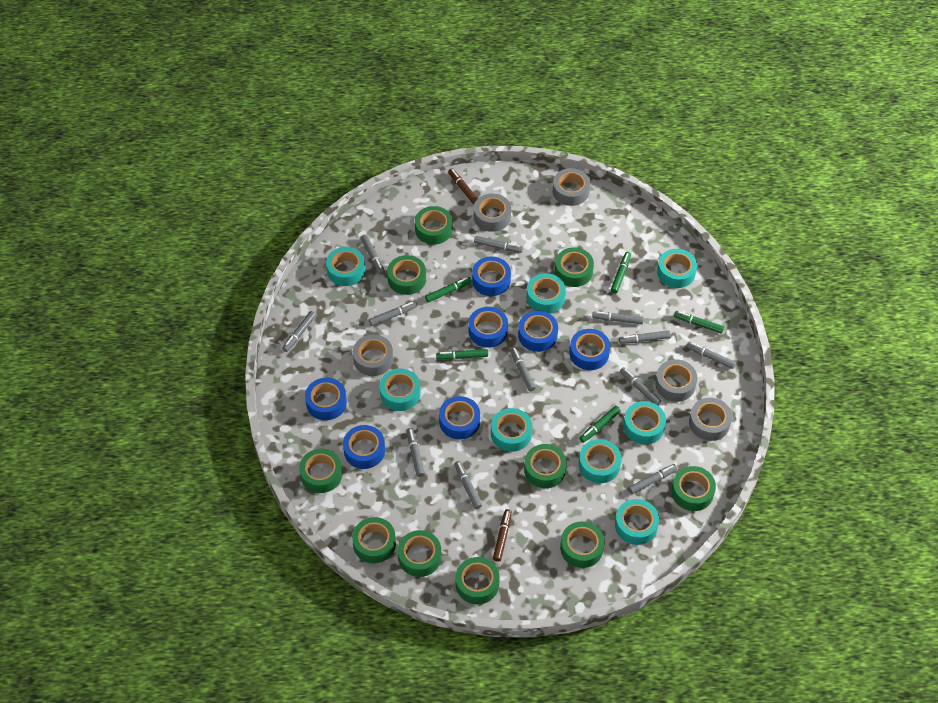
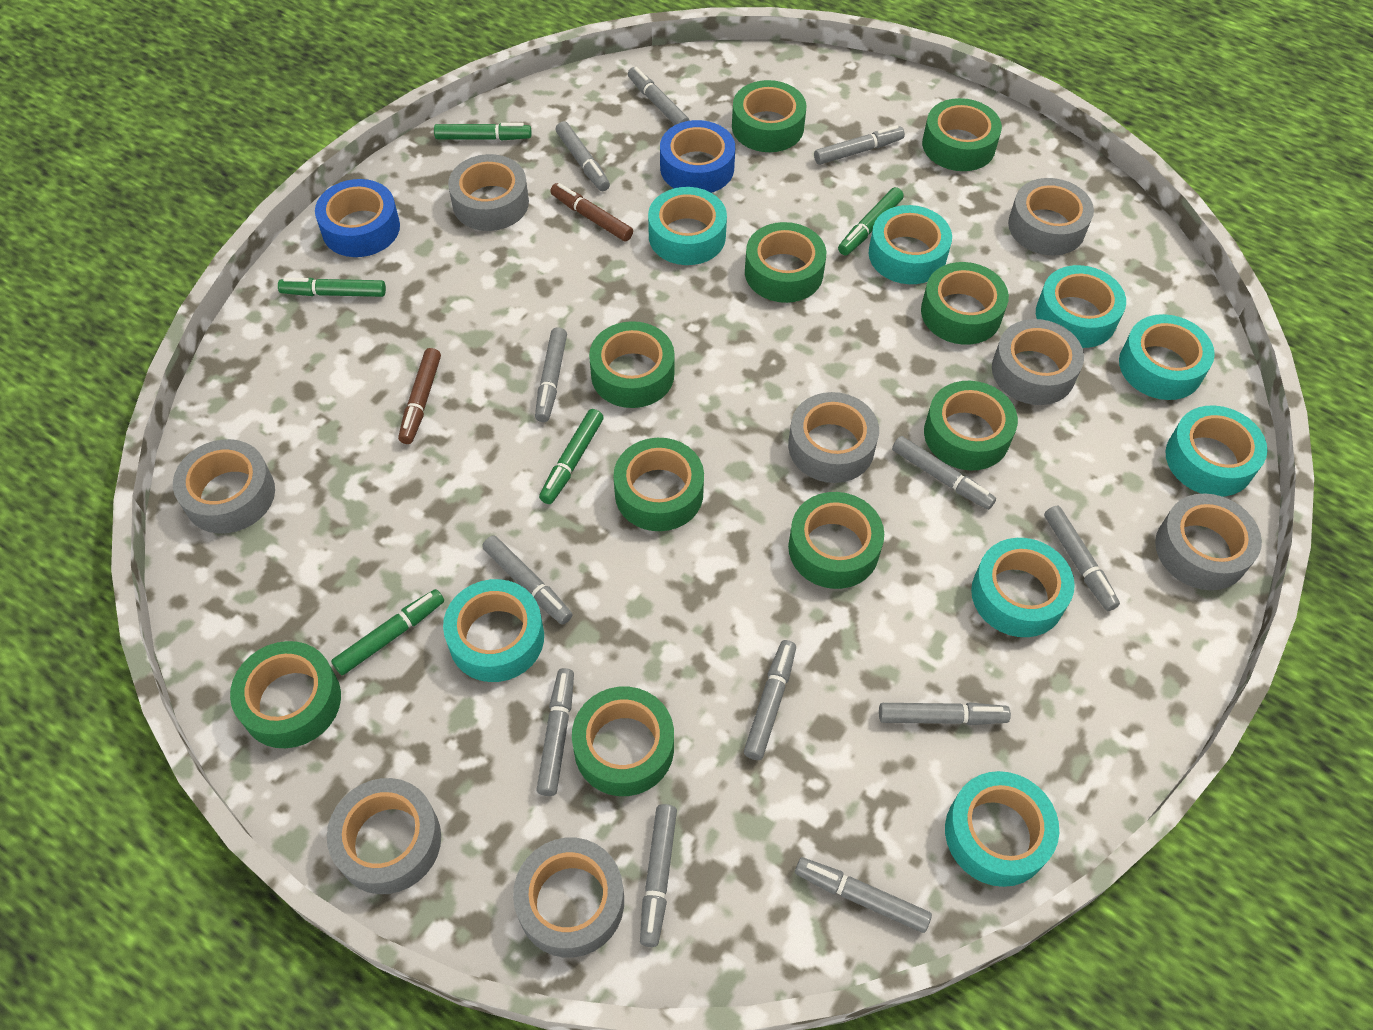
blue tape: 7 -> 2
grey tape: 5 -> 8

